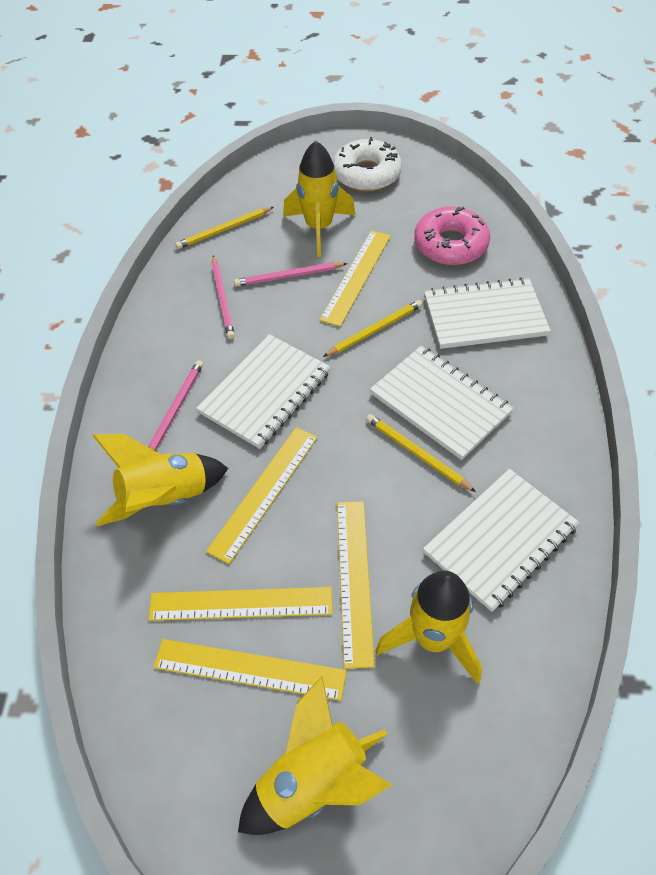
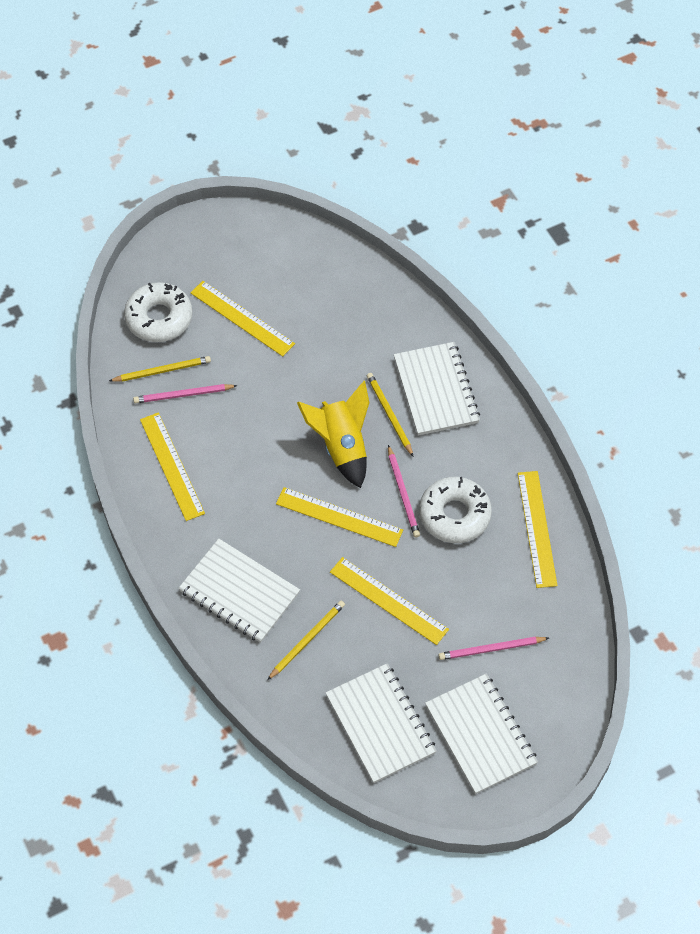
pink donut: 1 -> 0
white donut: 1 -> 2
yellow rocket: 4 -> 1

